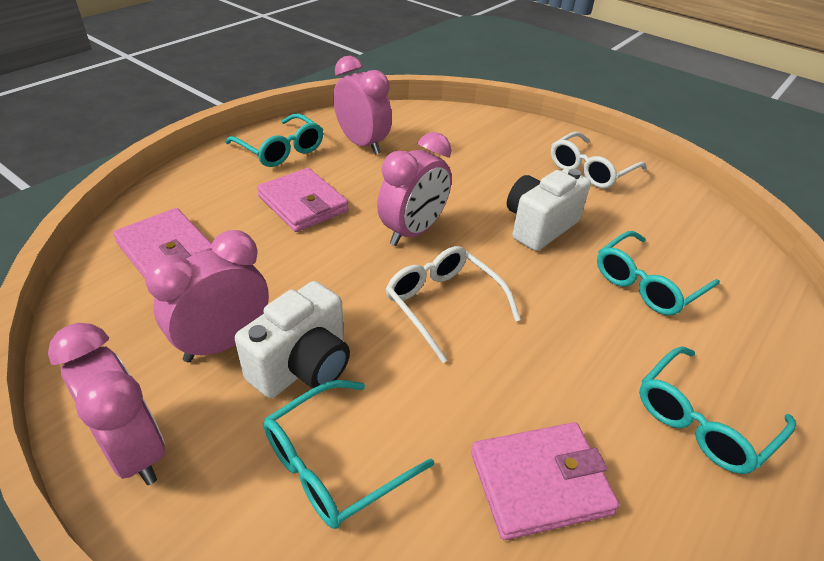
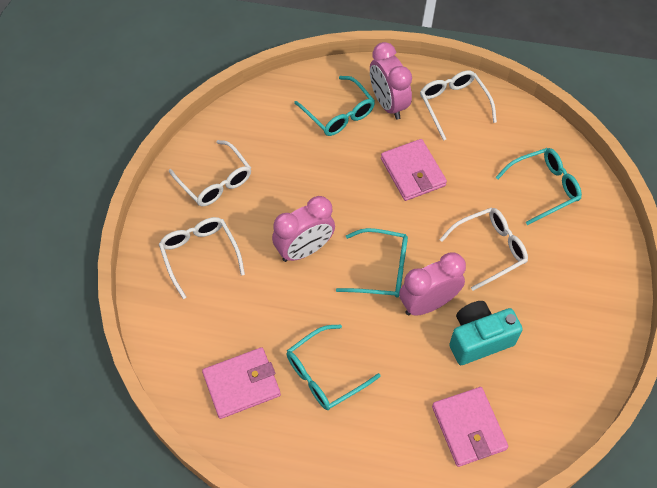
pink clock: 4 -> 3
turquoise camera: 0 -> 1
white camera: 2 -> 0
white glasses: 2 -> 4

